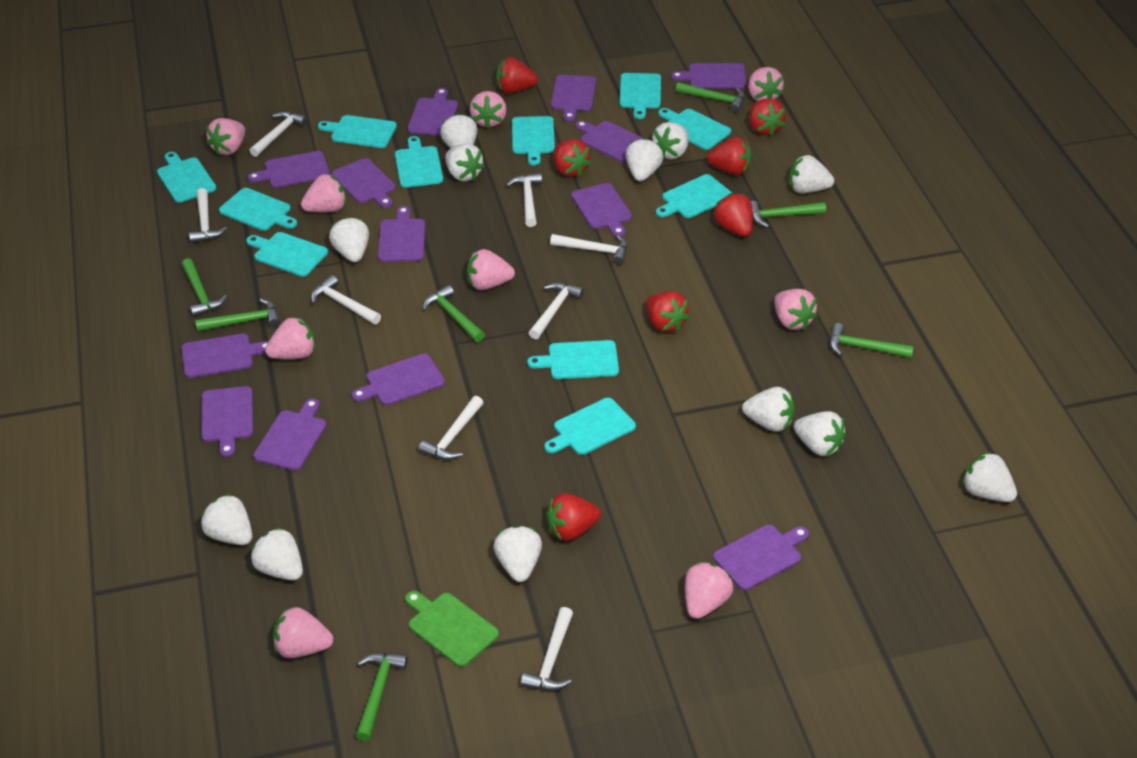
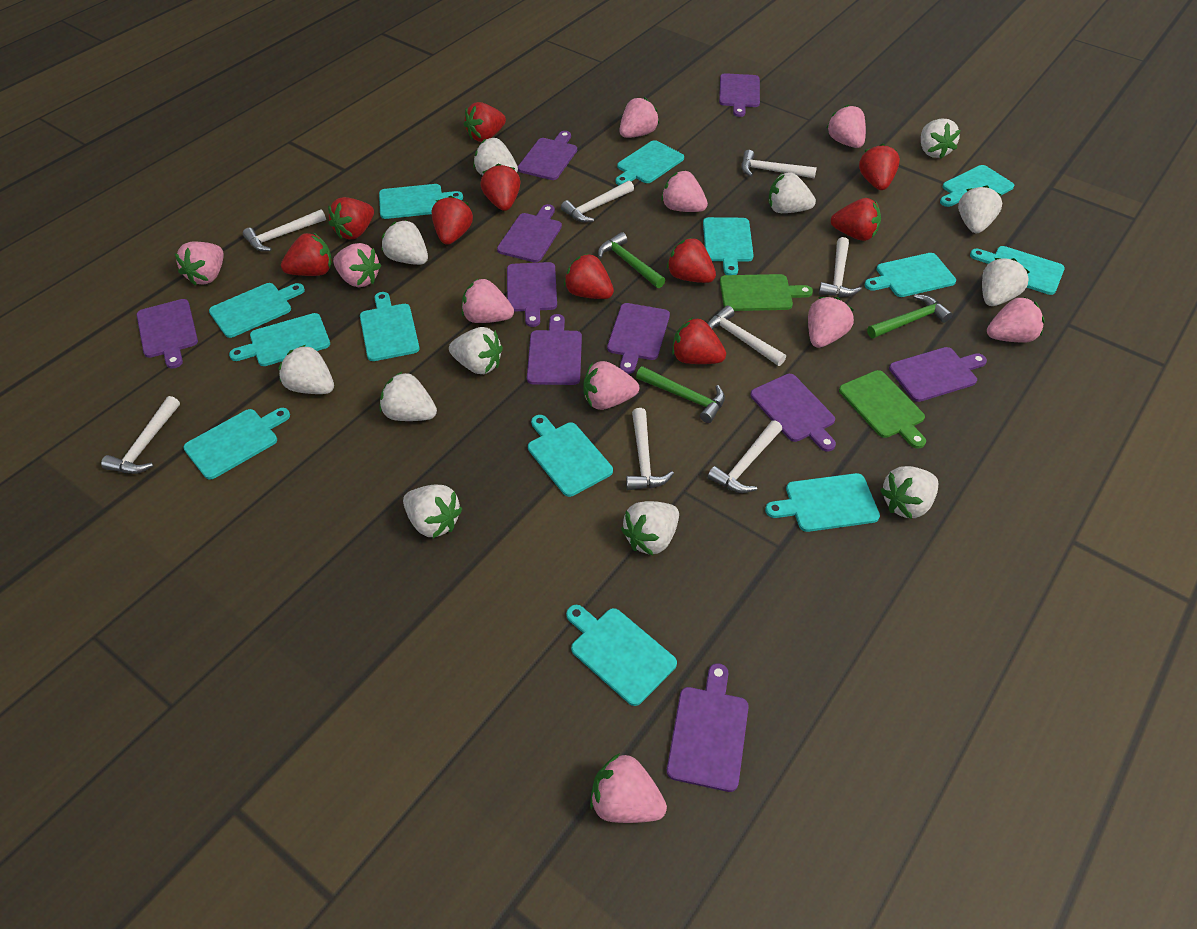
green cutting board: 1 -> 2
green hammer: 7 -> 3
pink strawberry: 9 -> 10
purple cutting board: 13 -> 10
red strawberry: 7 -> 10
turquoise cutting board: 11 -> 13

